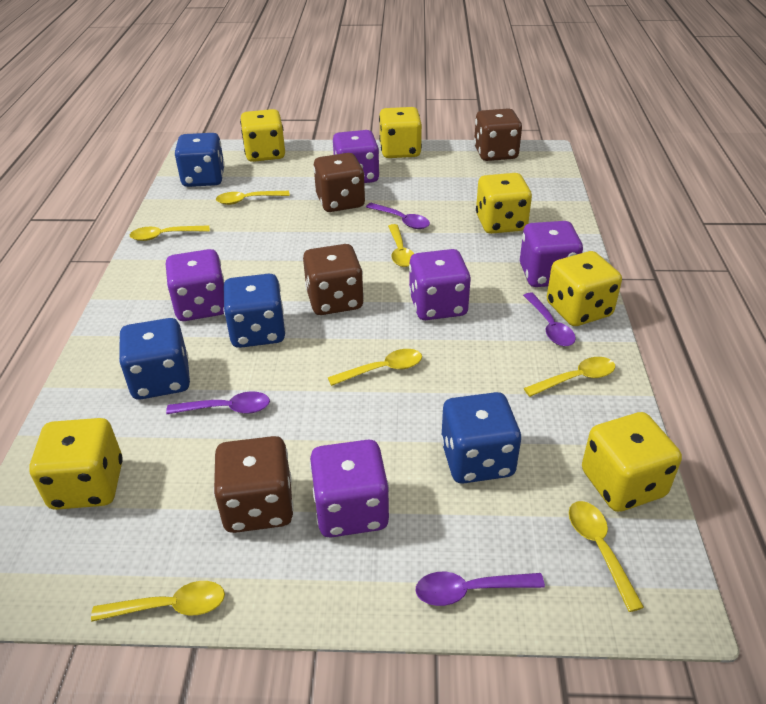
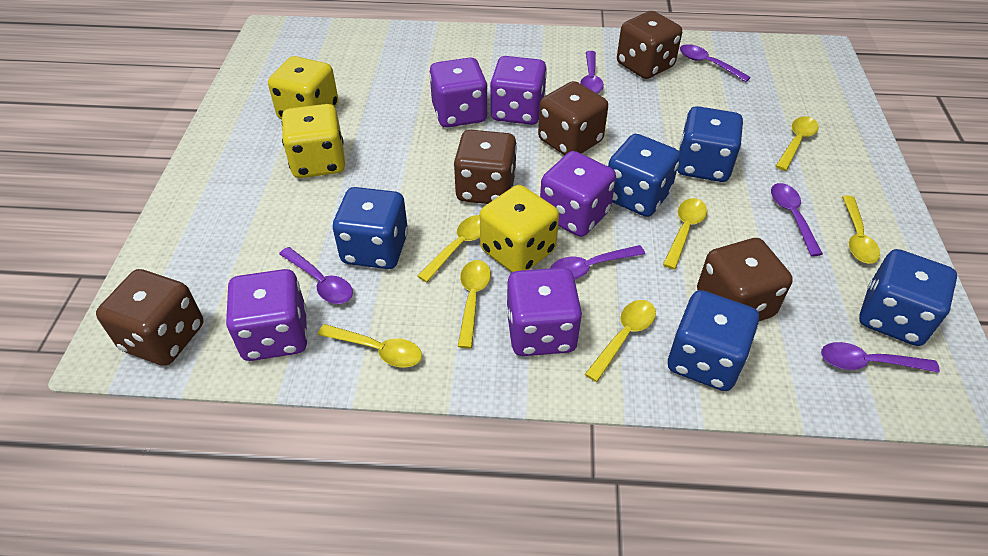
blue dice: 4 -> 5
brown dice: 4 -> 5
purple spoon: 4 -> 6
yellow dice: 6 -> 3

